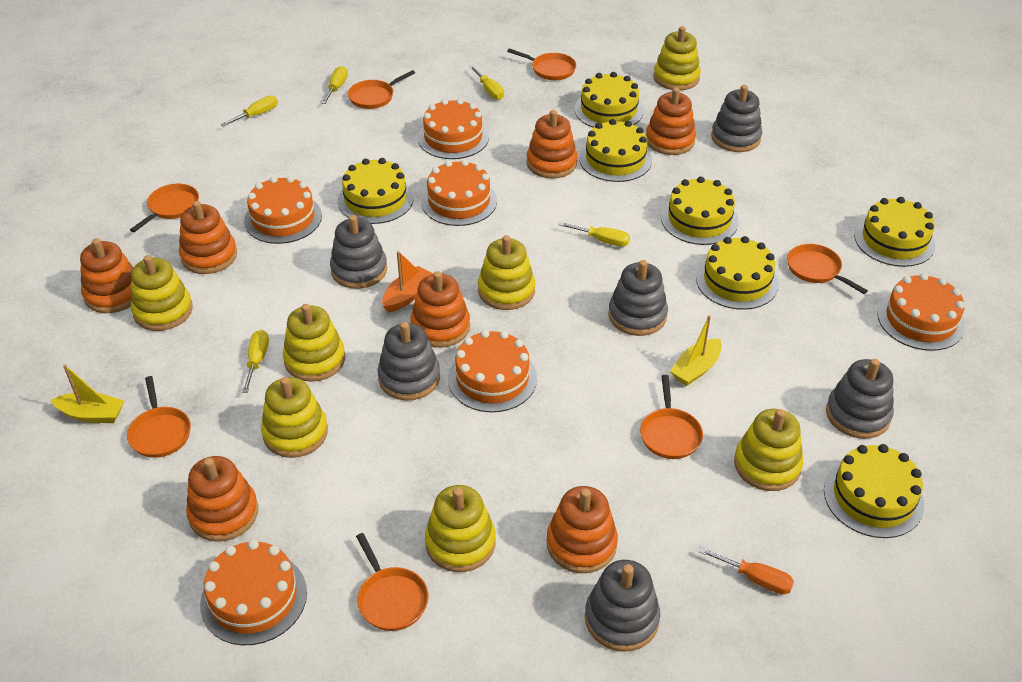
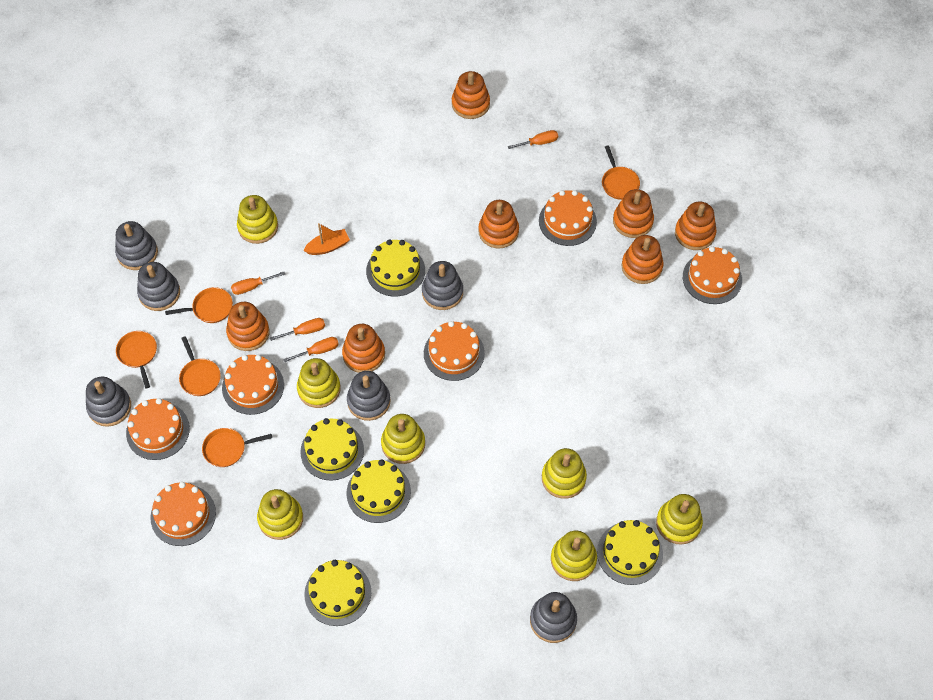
orange pan: 7 -> 5
orange screwdriver: 1 -> 4
yellow boat: 2 -> 0
yellow cake: 7 -> 5
yellow screwdriver: 5 -> 0

